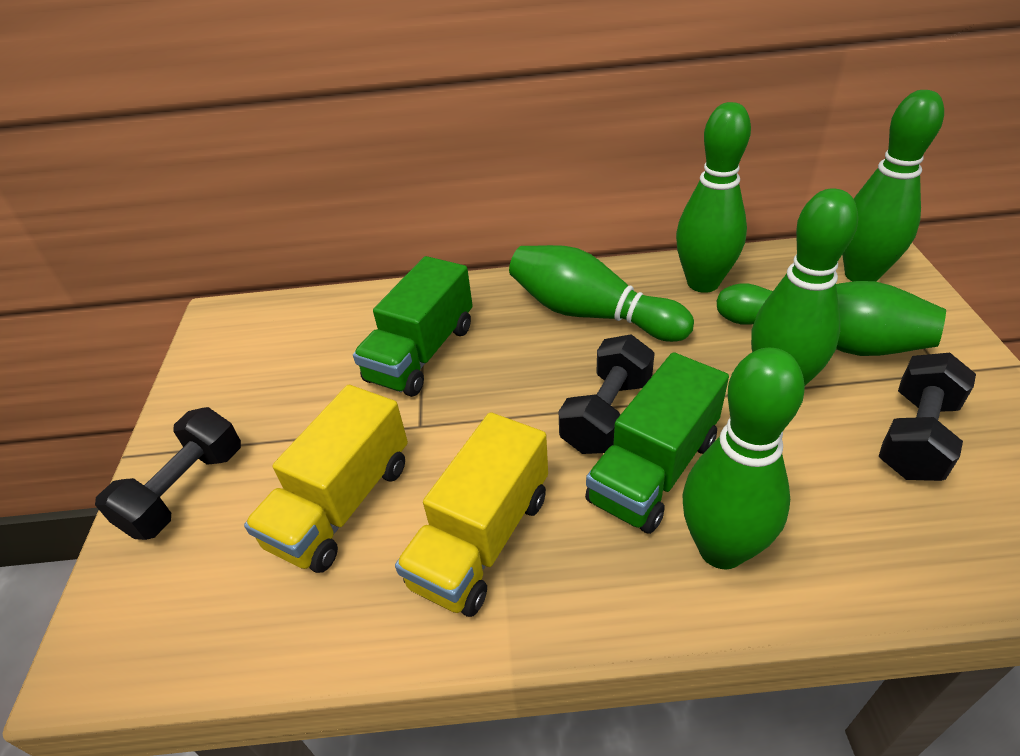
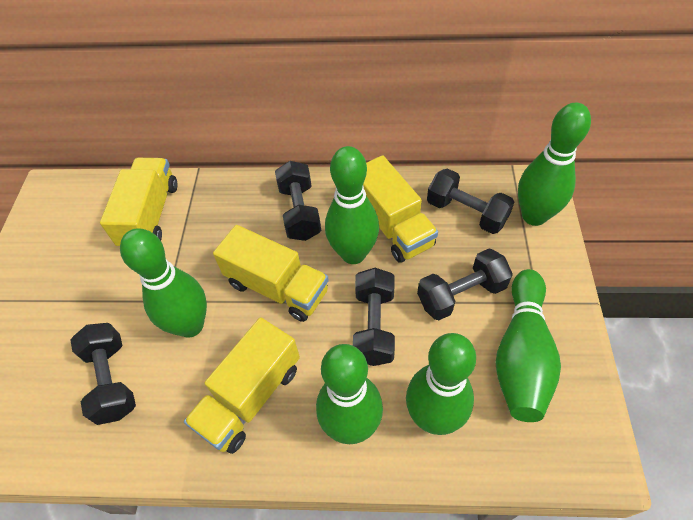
black dumbbell: 3 -> 5
green truck: 2 -> 0
yellow truck: 2 -> 4

